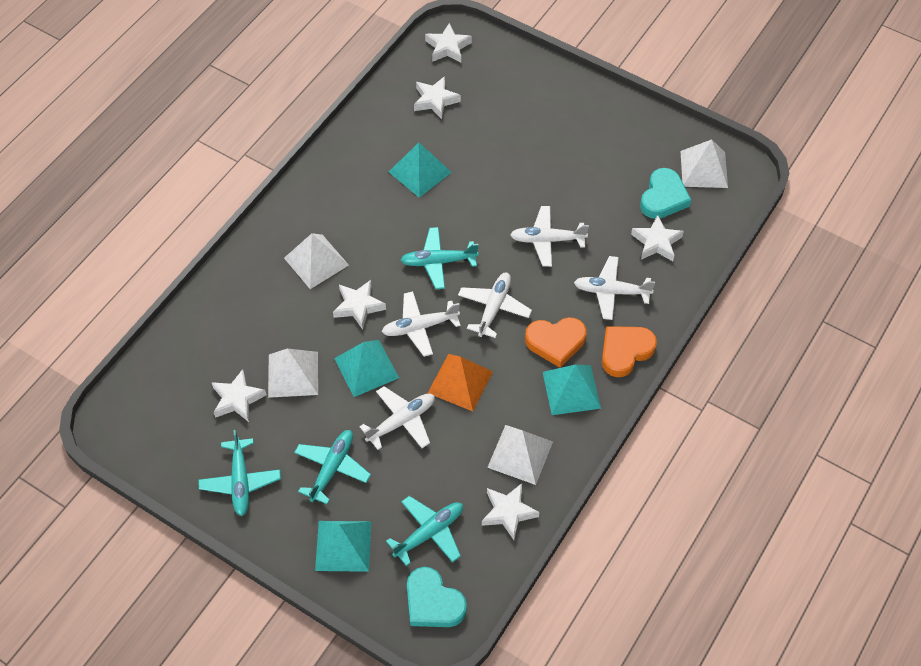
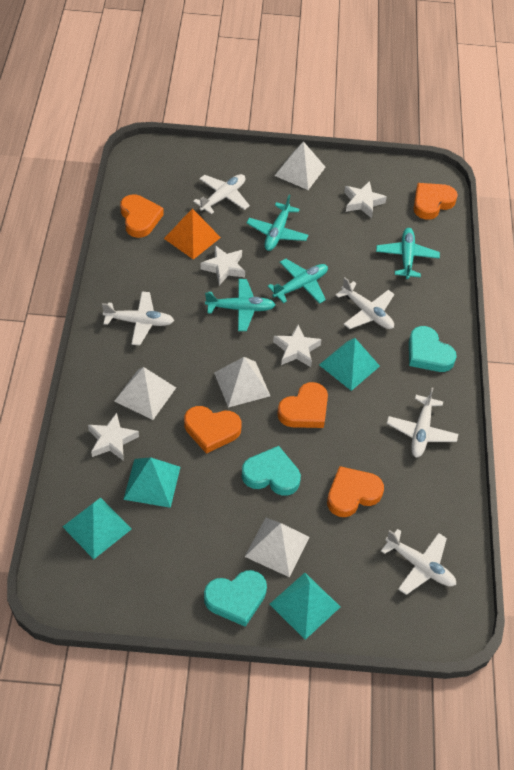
orange heart: 2 -> 5
turquoise heart: 2 -> 3
white star: 6 -> 4

